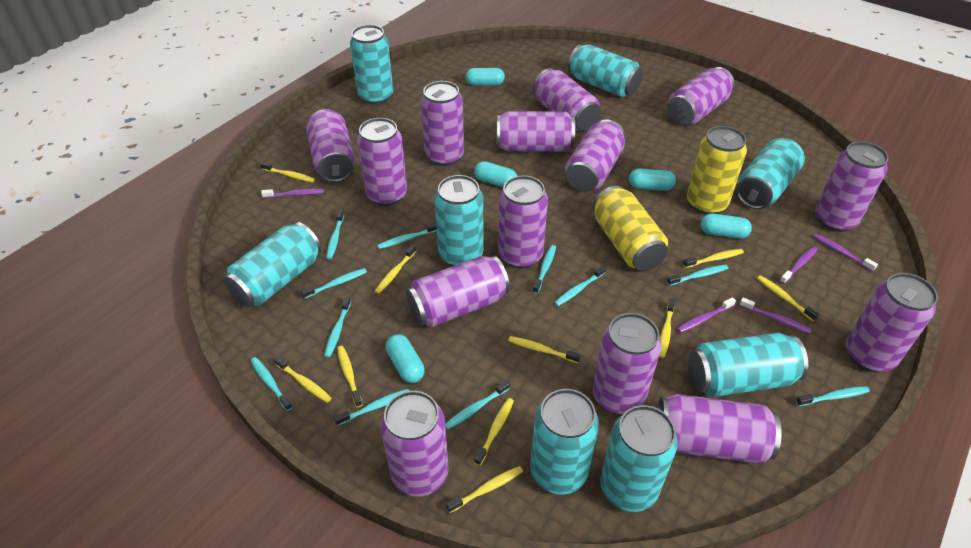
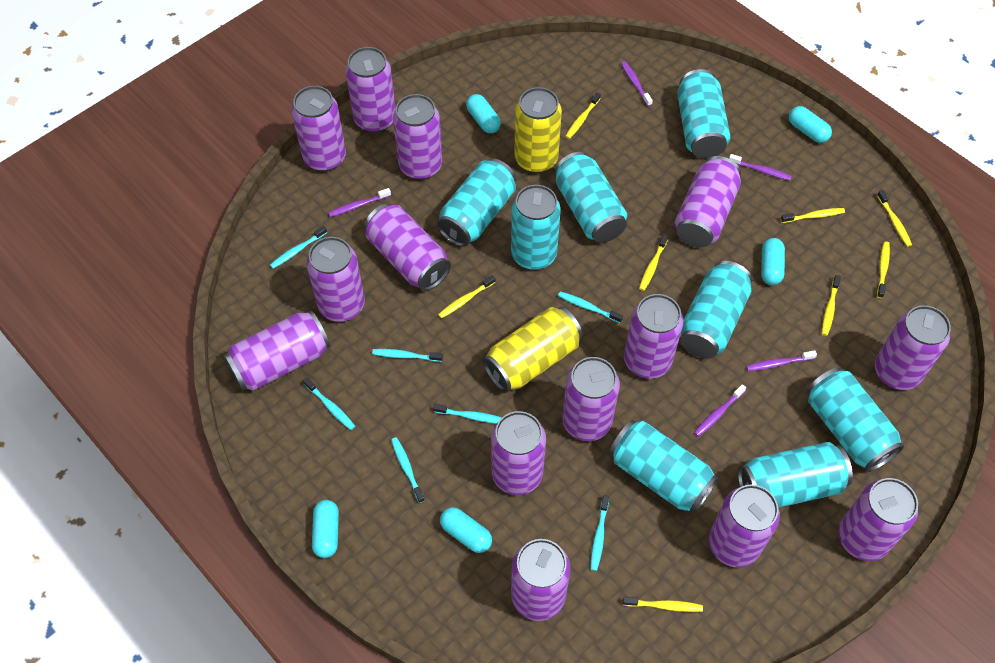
turquoise toothbrush: 11 -> 7
yellow toothbrush: 10 -> 8

